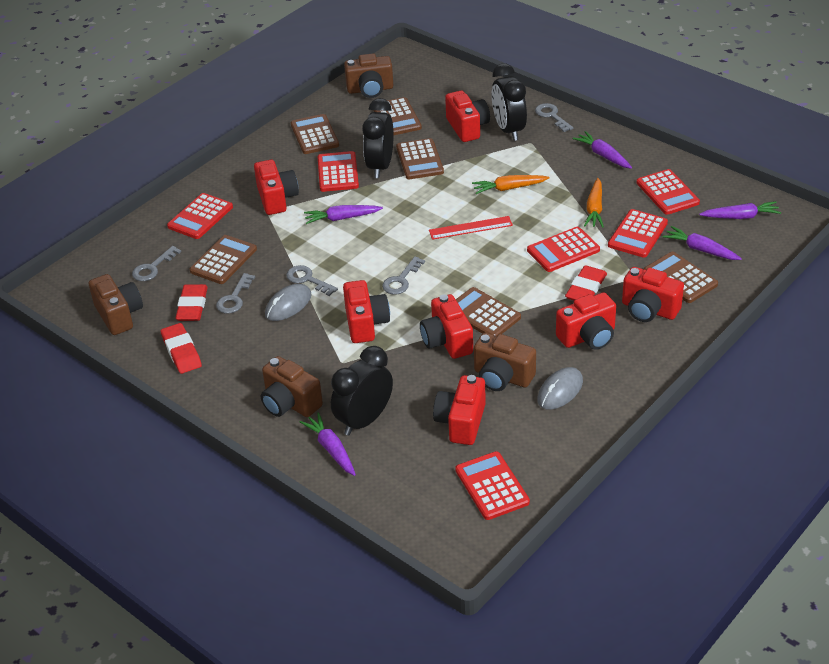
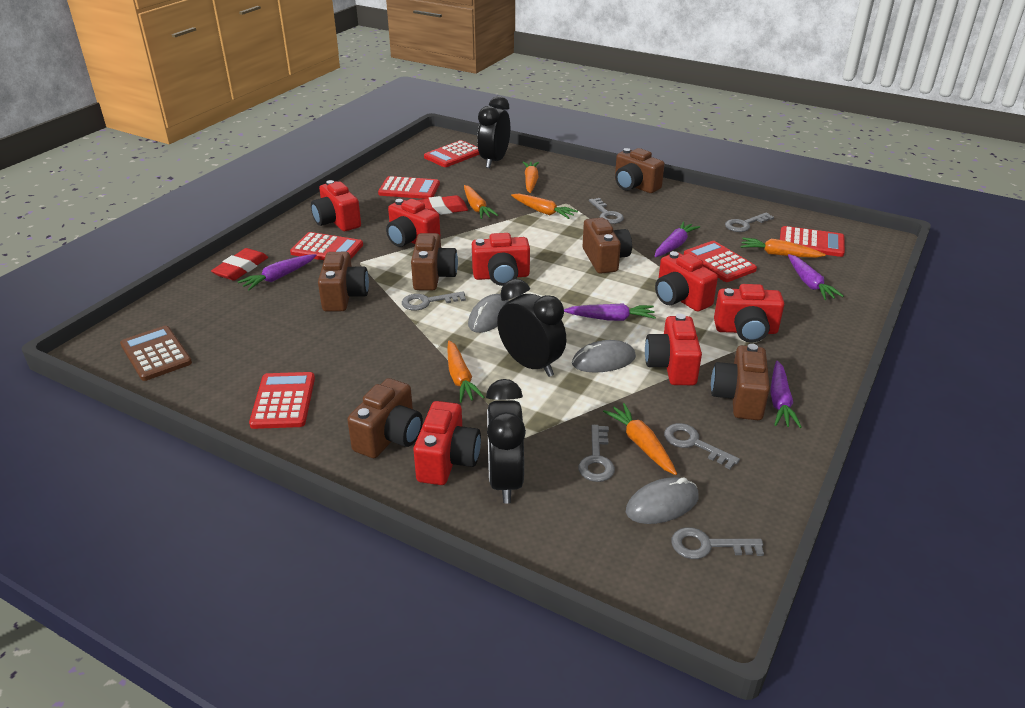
brown calculator: 6 -> 1
brown camera: 4 -> 6
grey key: 5 -> 6
grey mouse: 2 -> 3
orange carrot: 2 -> 6
red eraser: 3 -> 2
red ruler: 1 -> 0

